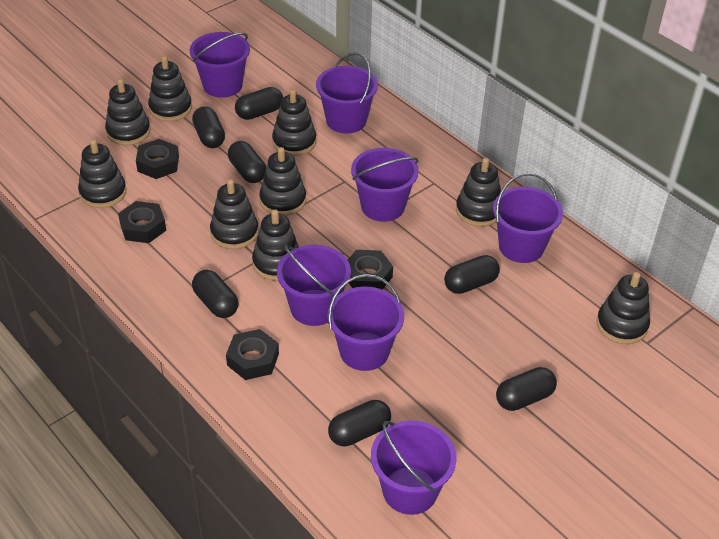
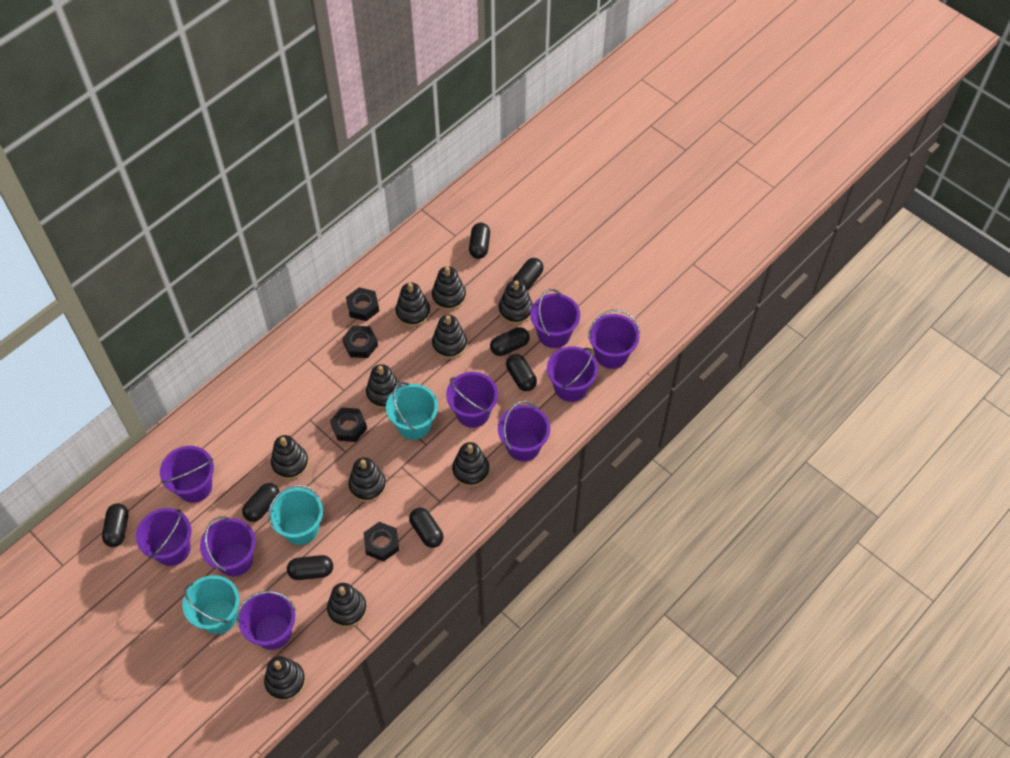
black capsule: 7 -> 8
black stacking toy: 9 -> 10
purple bucket: 7 -> 9
turquoise bucket: 0 -> 3

